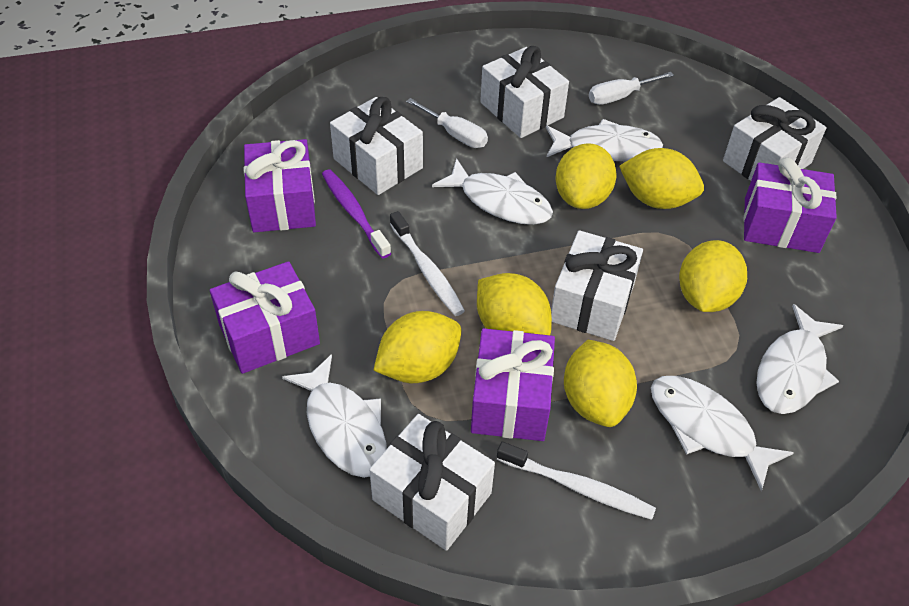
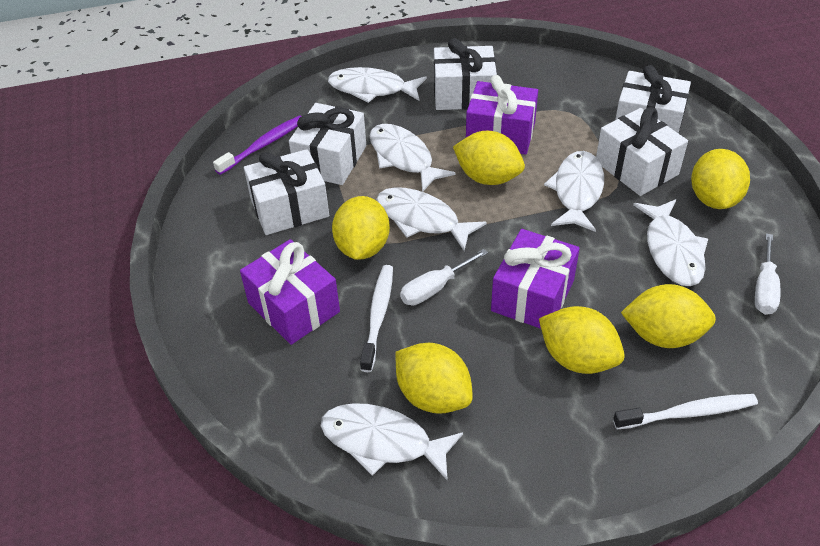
purple gift: 4 -> 3
white fish: 5 -> 6

